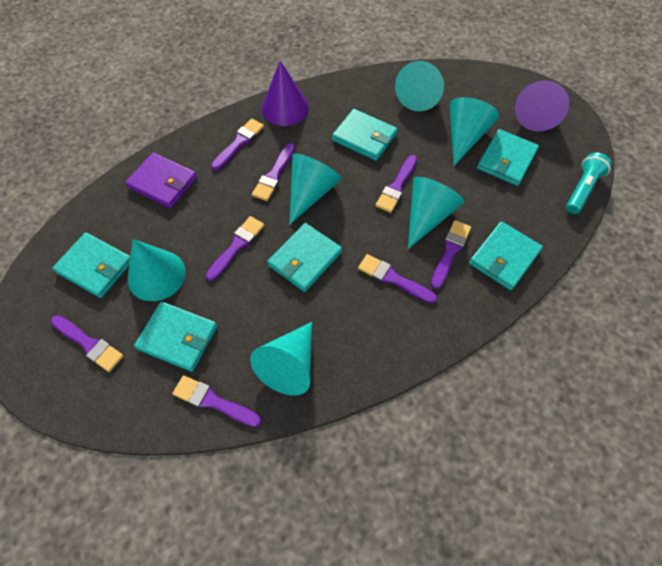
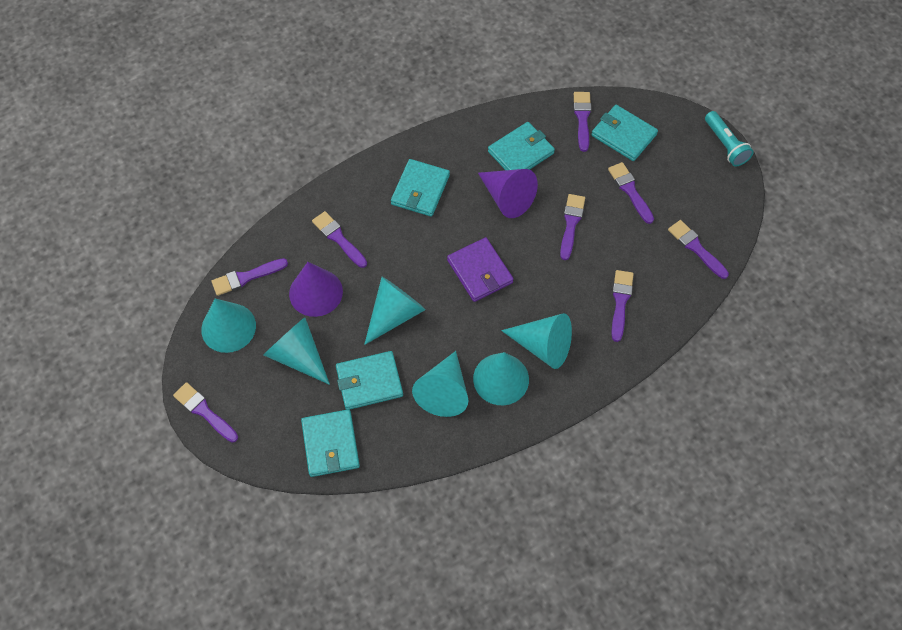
turquoise wallet: 6 -> 5

